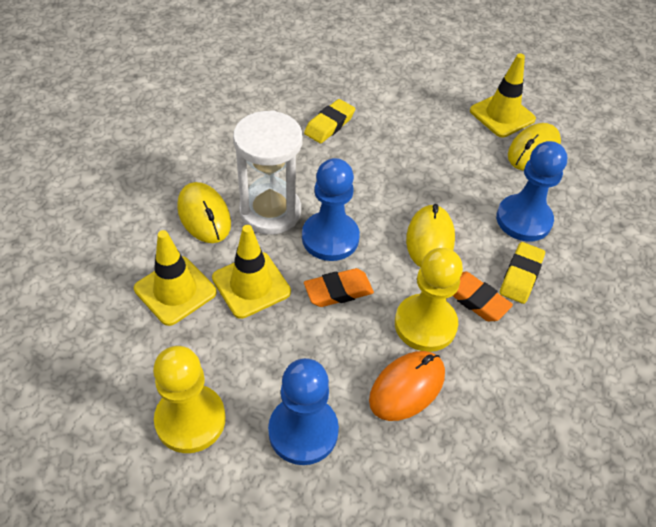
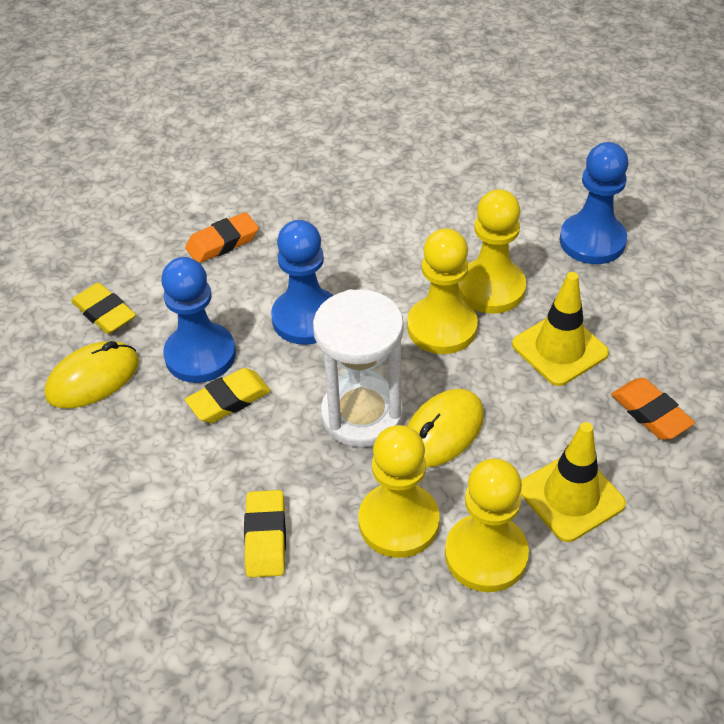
orange mouse: 1 -> 0
yellow eraser: 2 -> 3
yellow mouse: 3 -> 2
yellow pawn: 2 -> 4
yellow traffic cone: 3 -> 2

